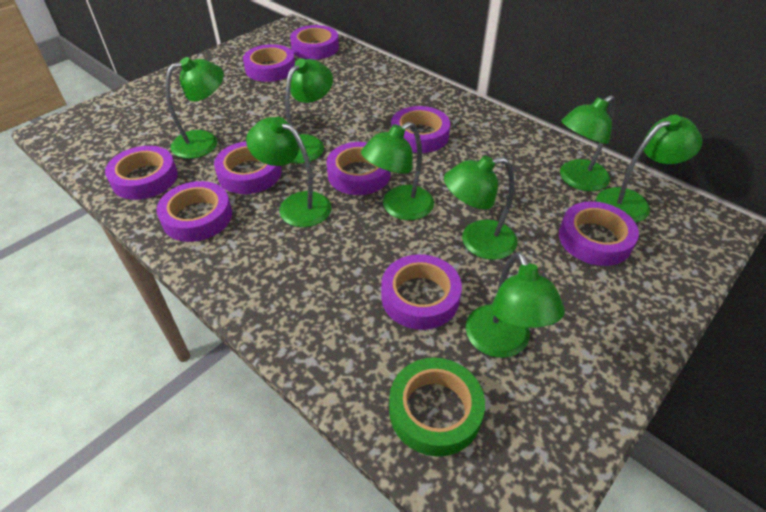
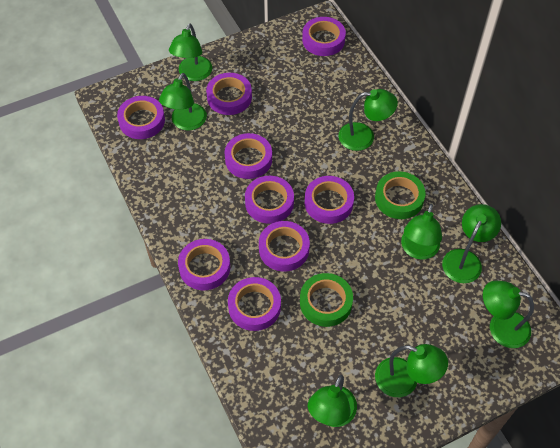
green tape: 1 -> 2

